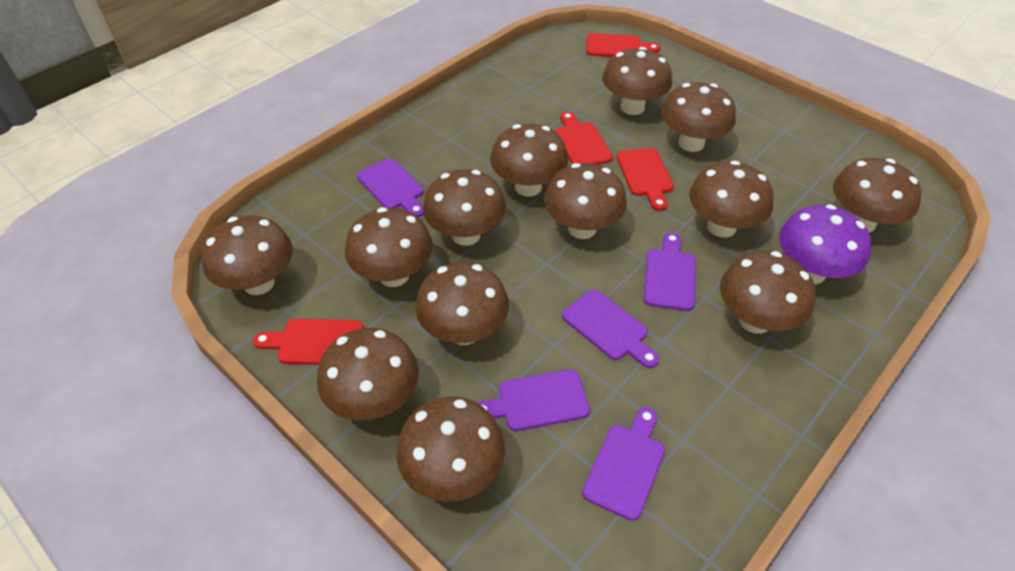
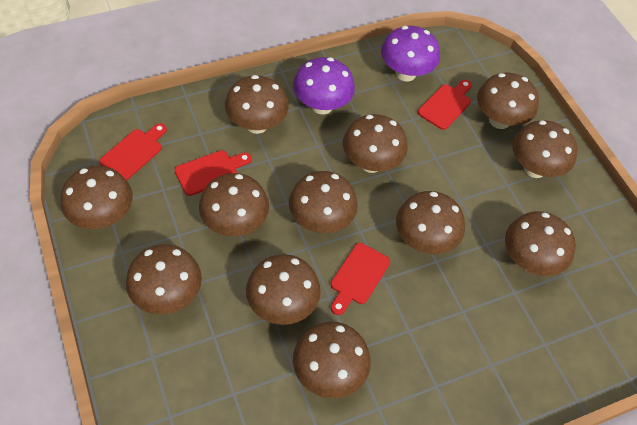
brown mushroom: 13 -> 12
purple cutting board: 5 -> 0
purple mushroom: 1 -> 2

